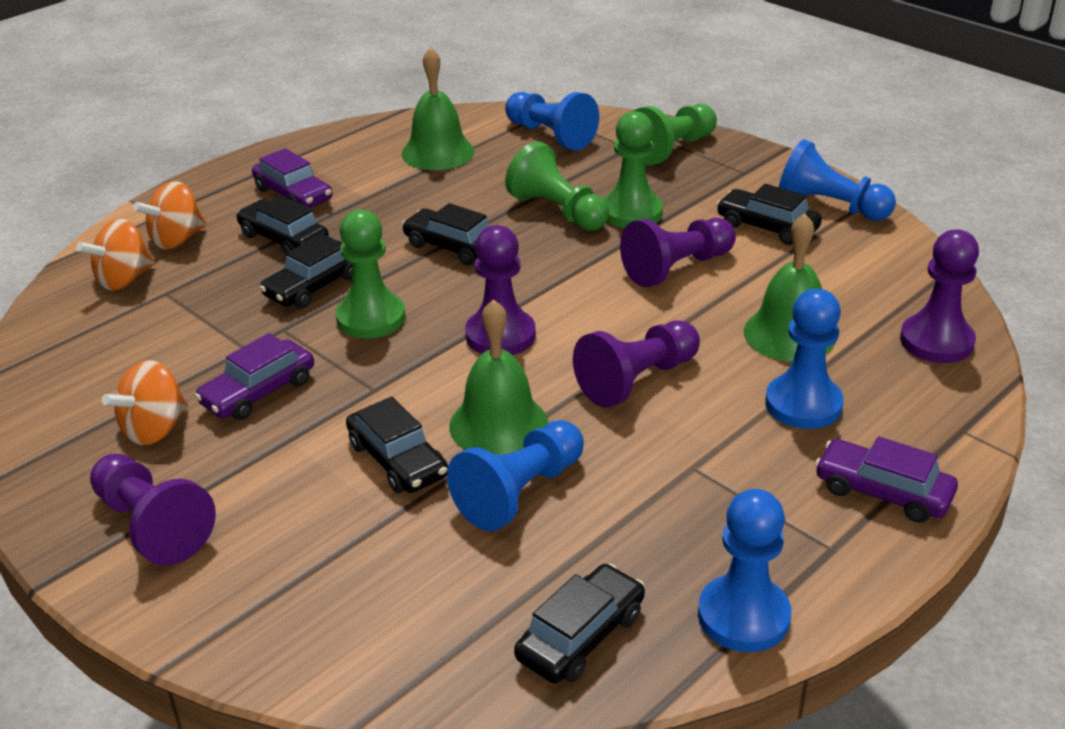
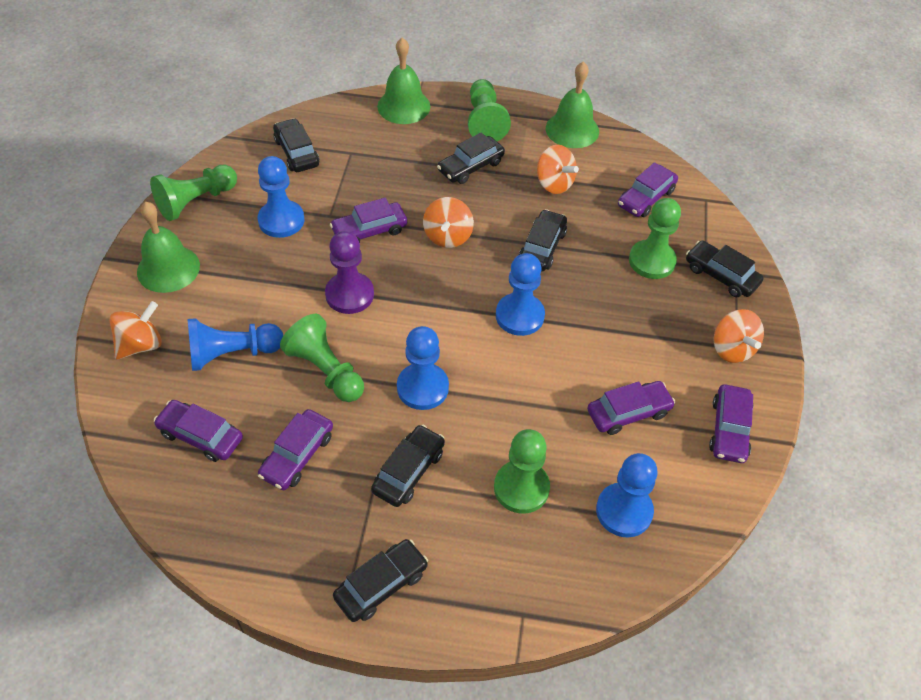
green pawn: 4 -> 5
orange spinning top: 3 -> 4
purple car: 3 -> 6
purple pawn: 5 -> 1

